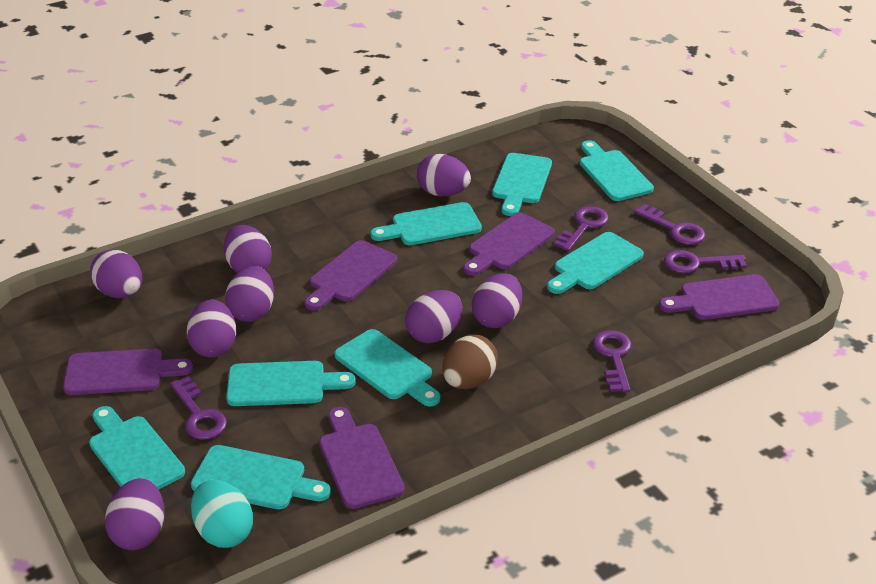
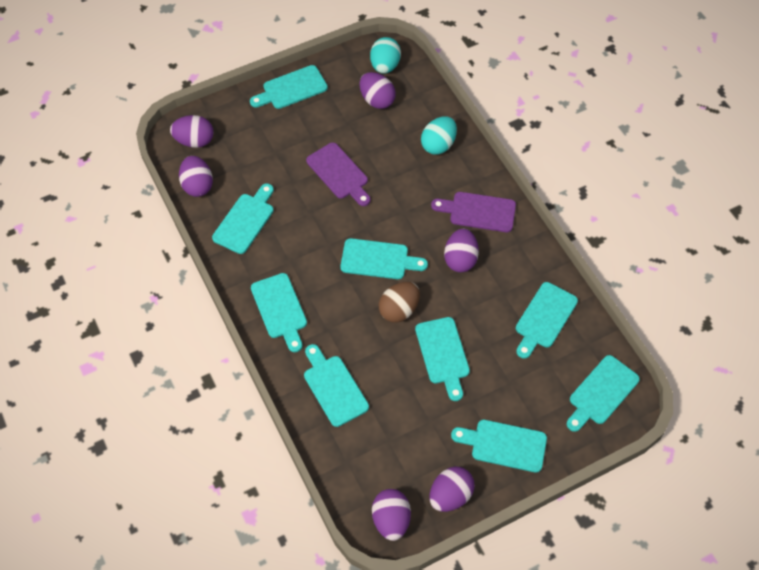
purple cutting board: 5 -> 2
purple egg: 8 -> 6
purple key: 5 -> 0
turquoise cutting board: 8 -> 9
turquoise egg: 1 -> 2

